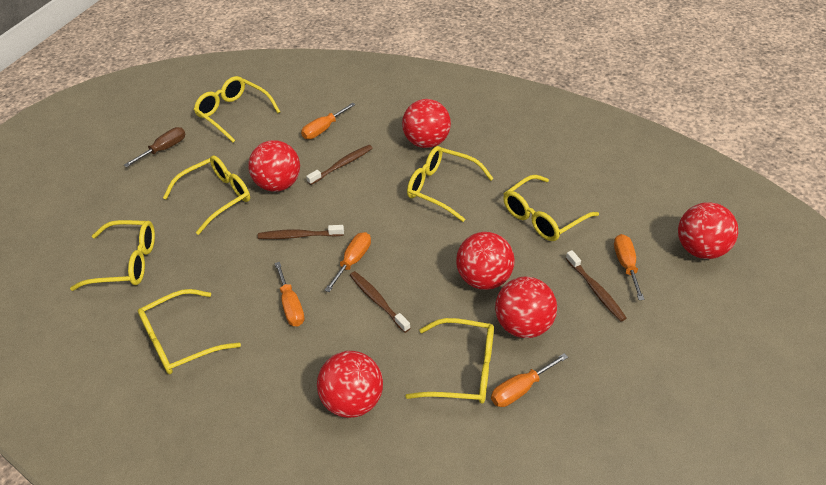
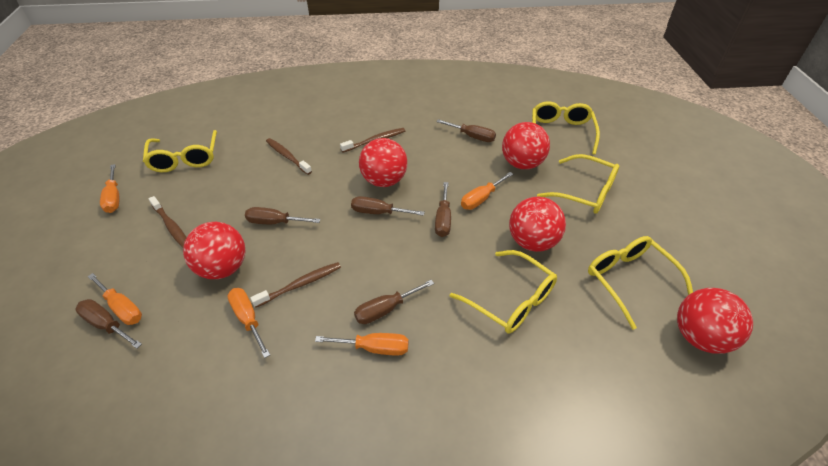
brown screwdriver: 1 -> 6
red ball: 6 -> 5
yellow glasses: 7 -> 5

